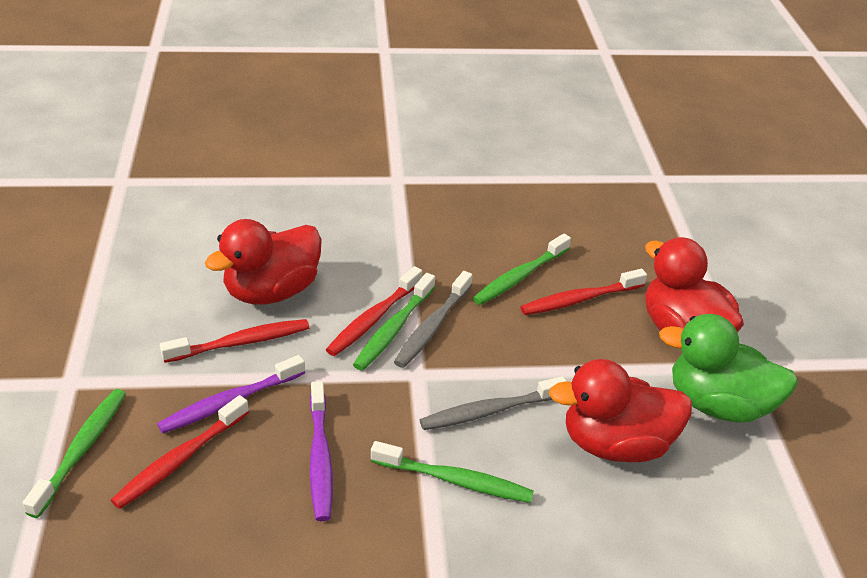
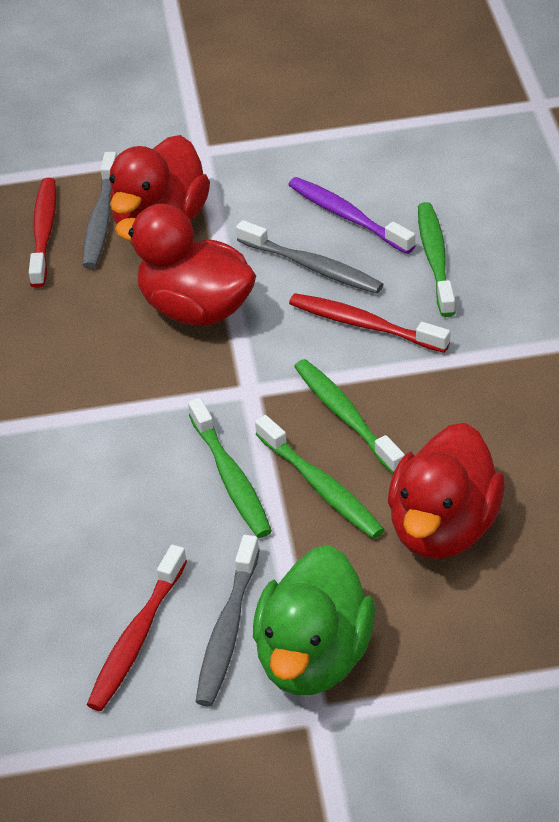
grey toothbrush: 2 -> 3
purple toothbrush: 2 -> 1
red toothbrush: 4 -> 3

